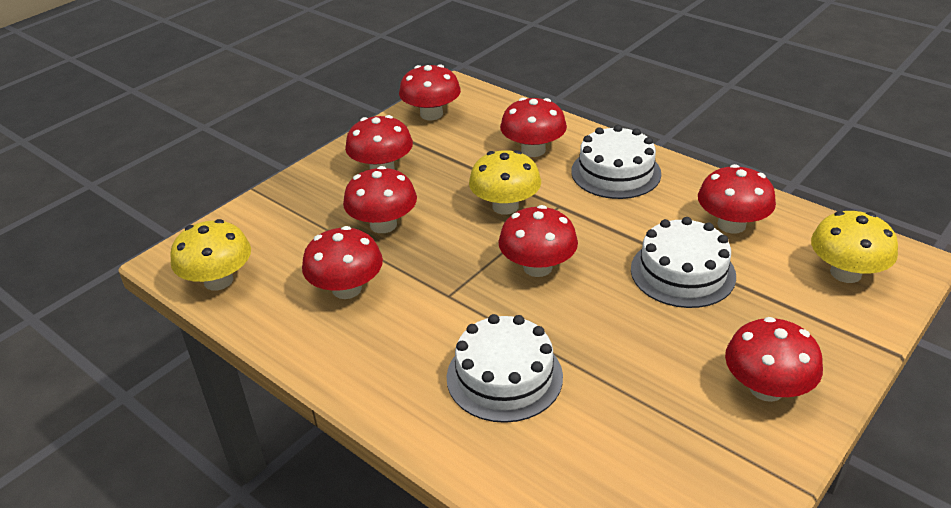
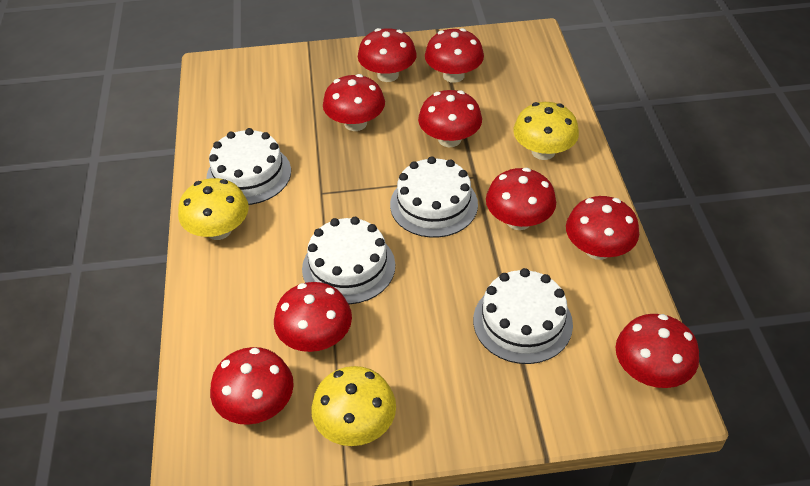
red mushroom: 8 -> 9
white cake: 3 -> 4

